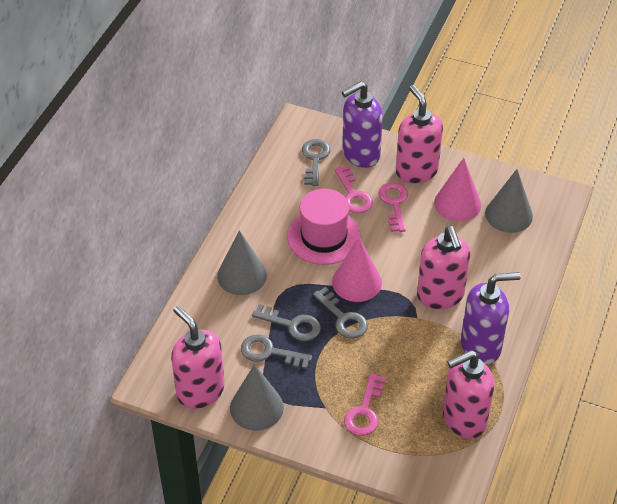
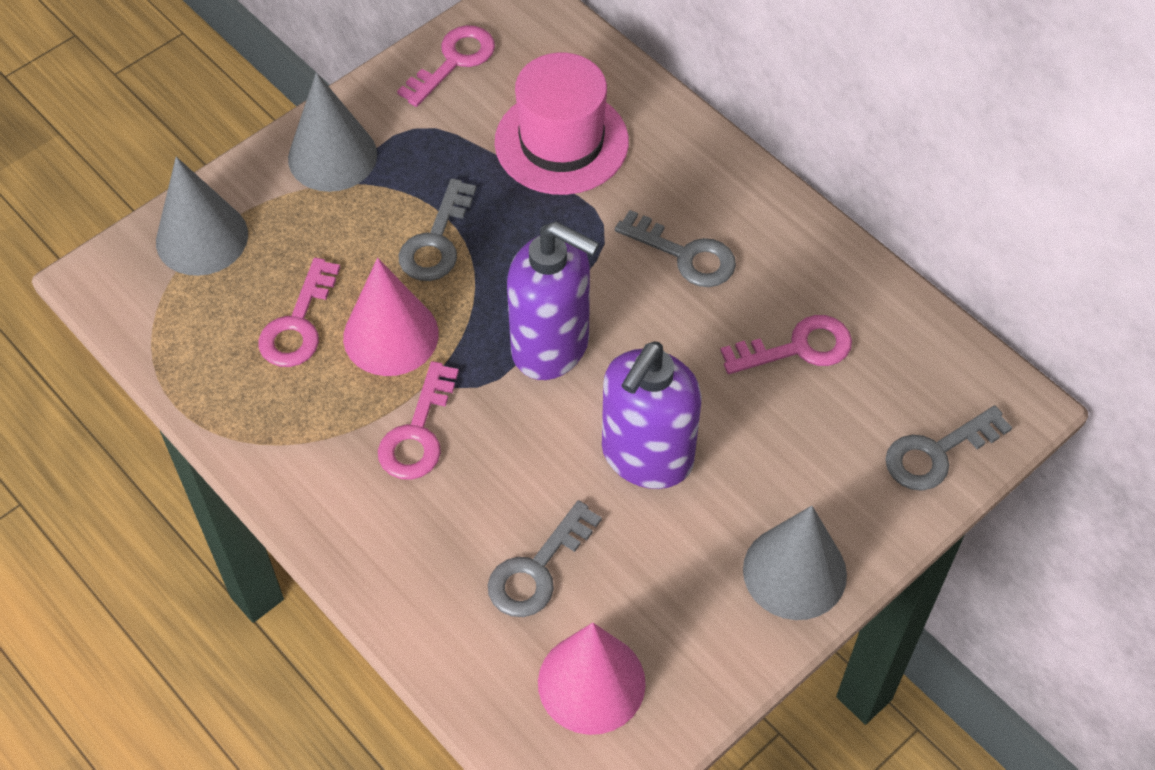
pink key: 3 -> 4
pink soap dispenser: 4 -> 0

